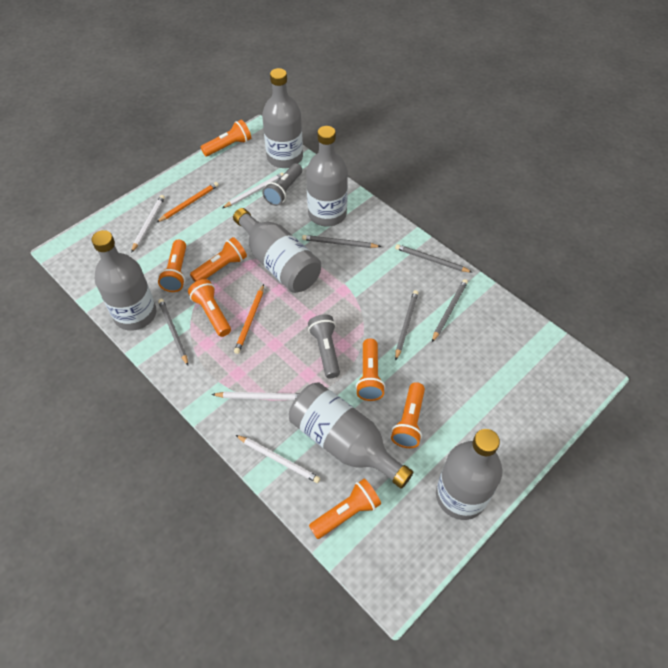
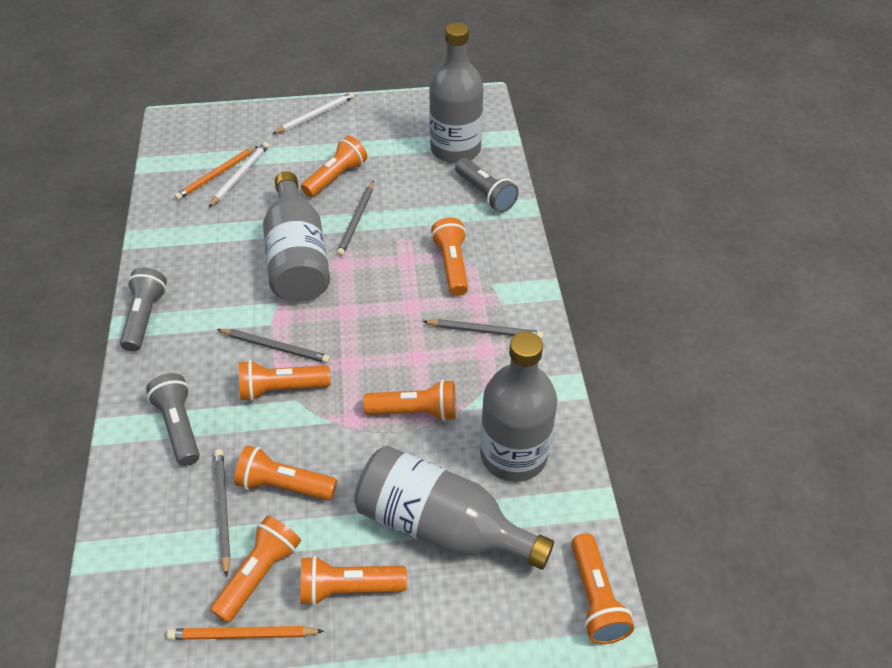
grey bottle: 6 -> 4
grey flashlight: 2 -> 3
grey pencil: 5 -> 4
orange flashlight: 7 -> 8
white pencil: 4 -> 2

